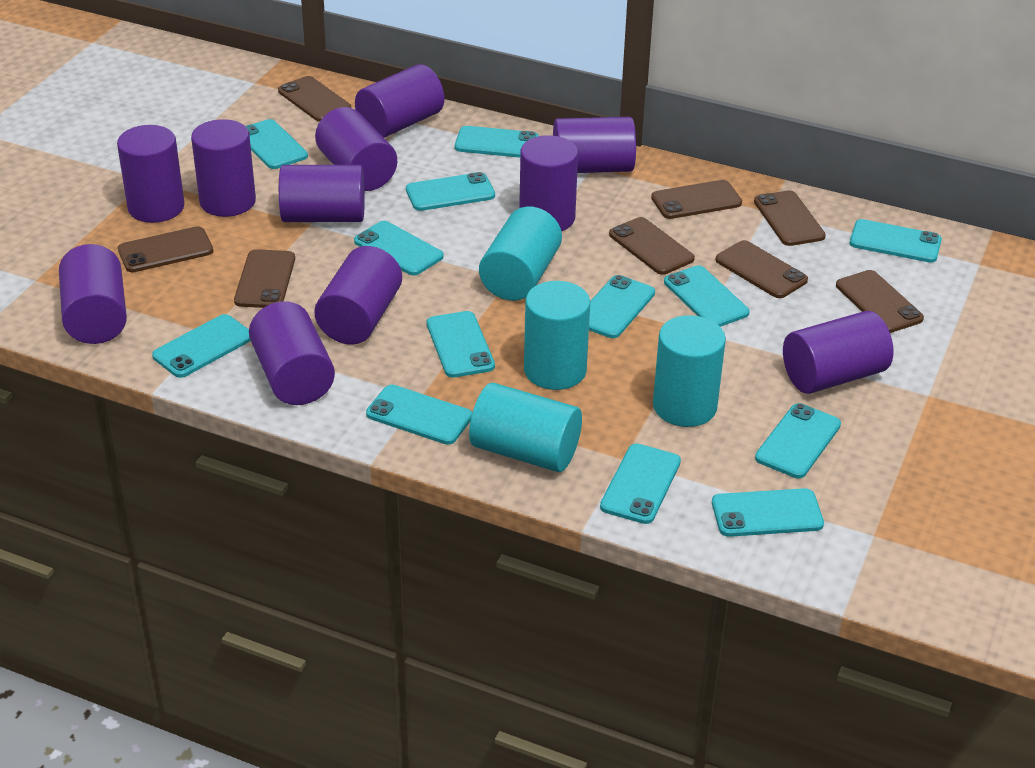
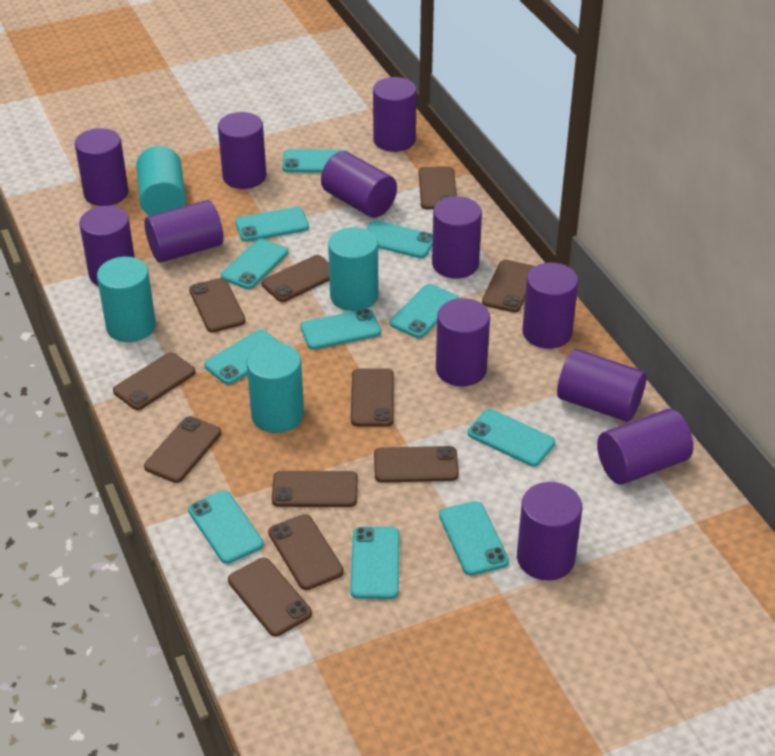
brown phone: 8 -> 11
purple cylinder: 11 -> 12
turquoise phone: 13 -> 11

